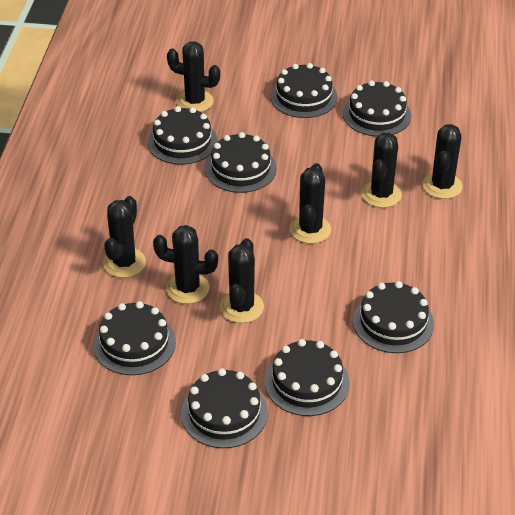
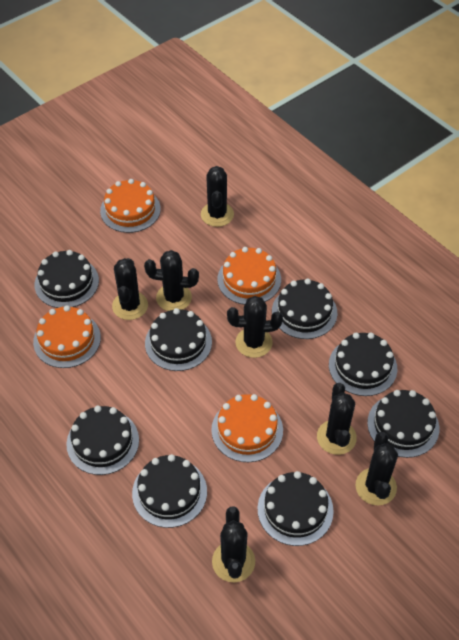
orange cake: 0 -> 4

